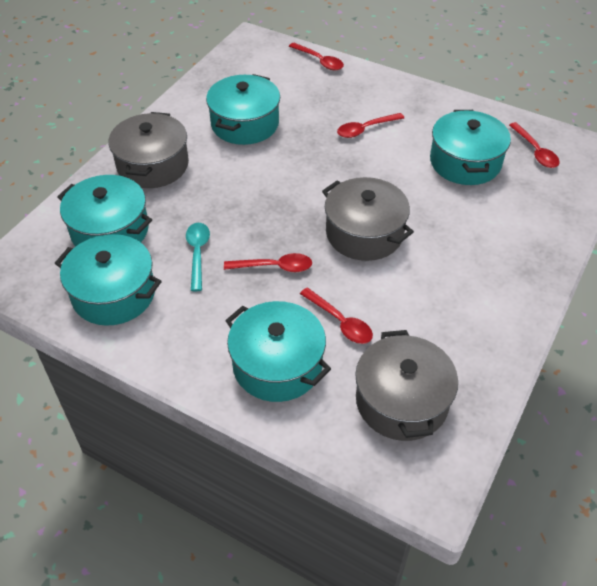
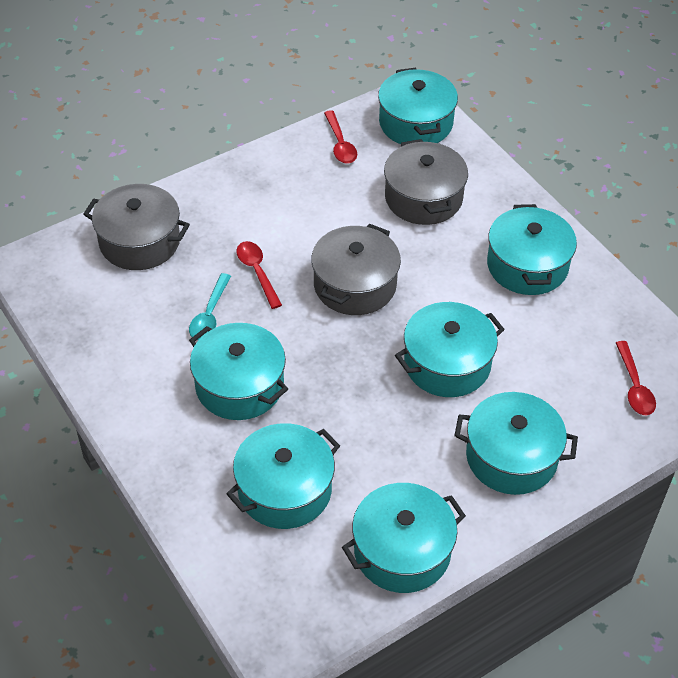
red spoon: 5 -> 3
turquoise pot: 5 -> 7

